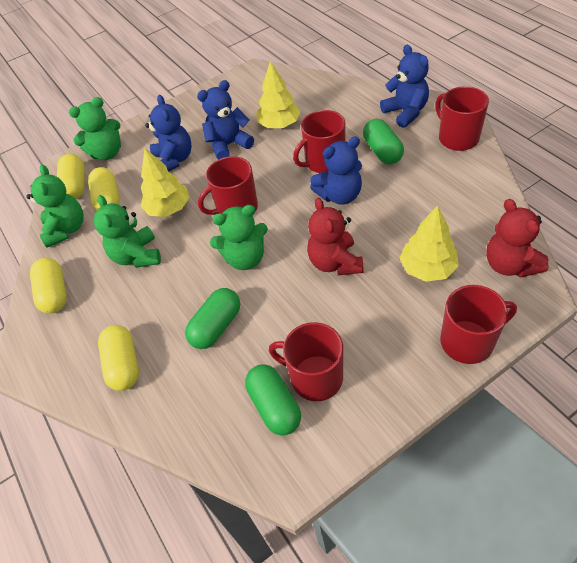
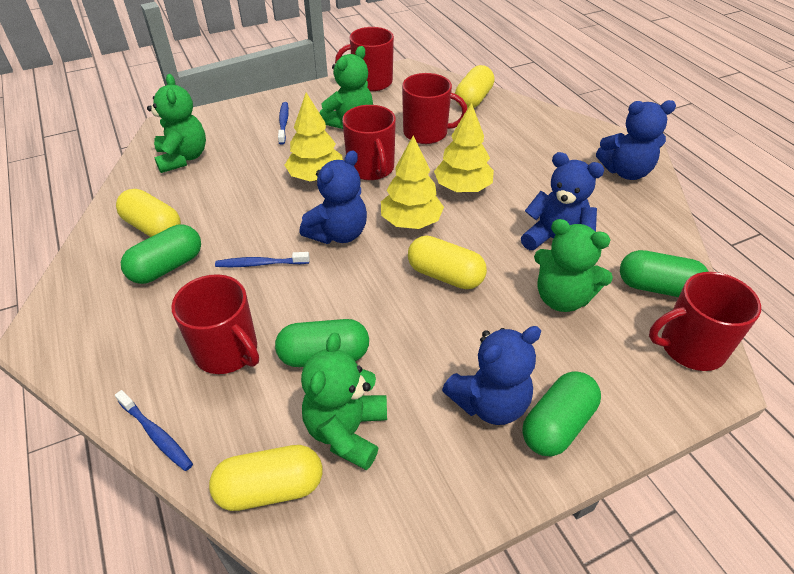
blue toothbrush: 0 -> 3
green capsule: 3 -> 4
red teddy bear: 2 -> 0

